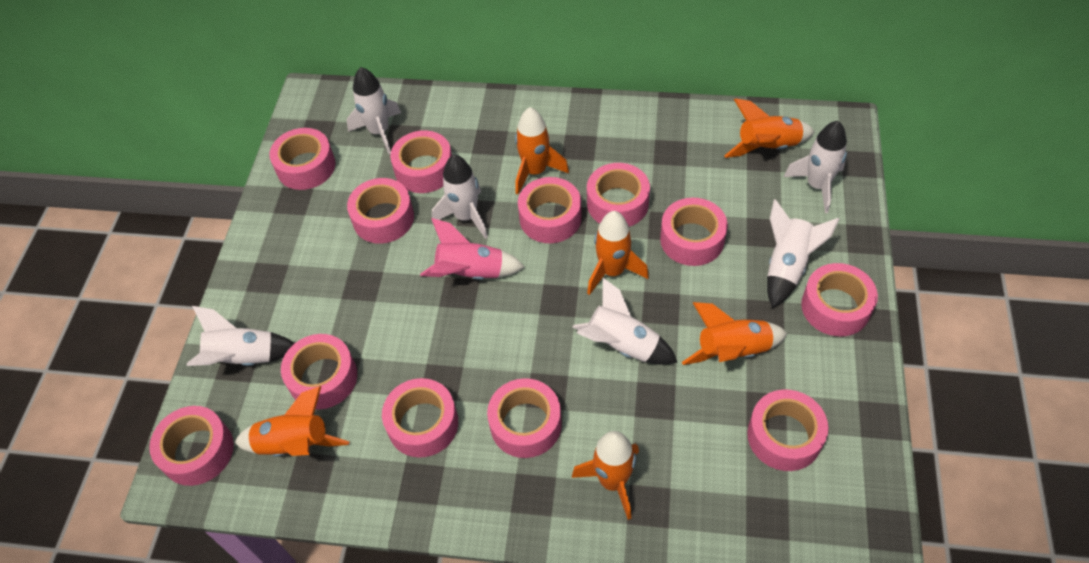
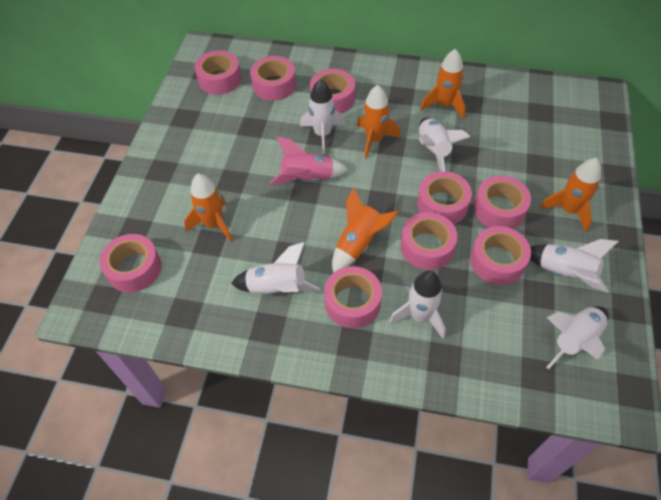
orange rocket: 6 -> 5
pink tape: 12 -> 9

